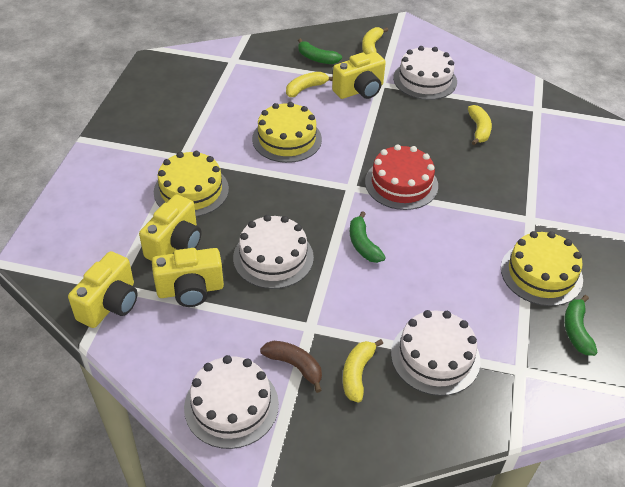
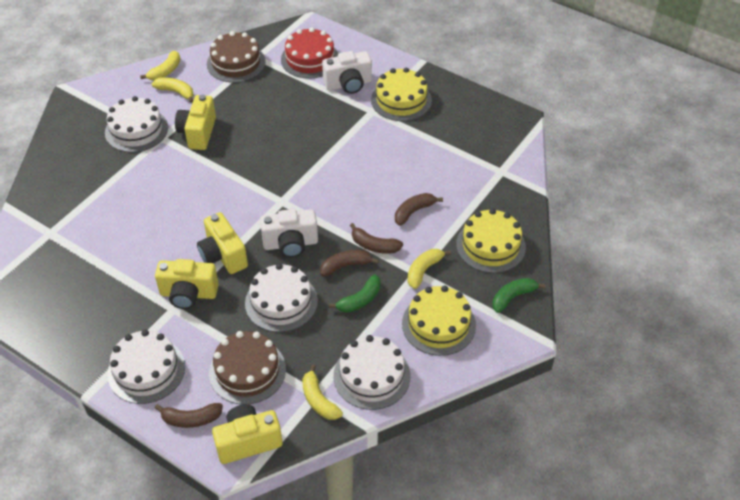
brown banana: 1 -> 4
brown cake: 0 -> 2
green banana: 3 -> 2
white camera: 0 -> 2

